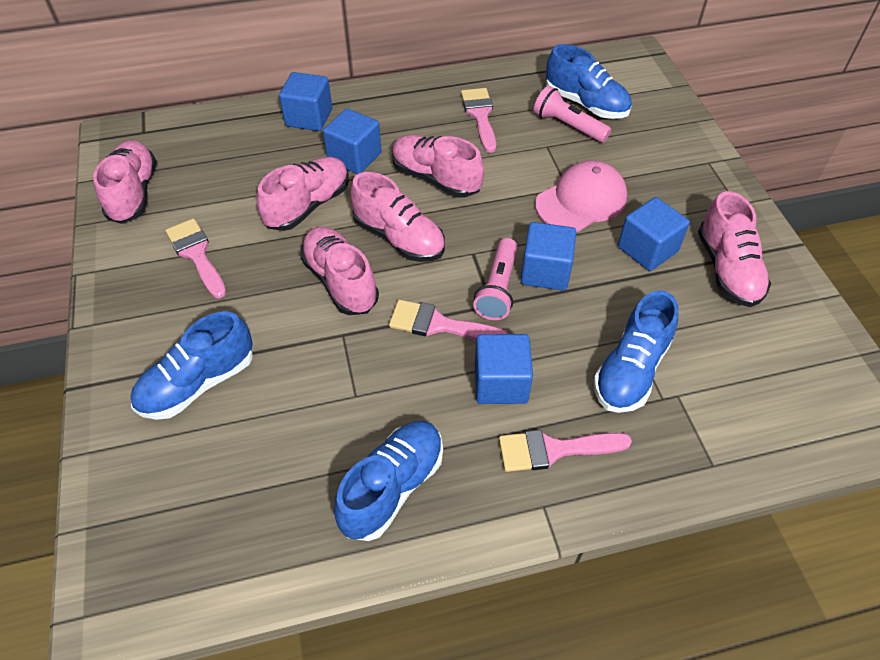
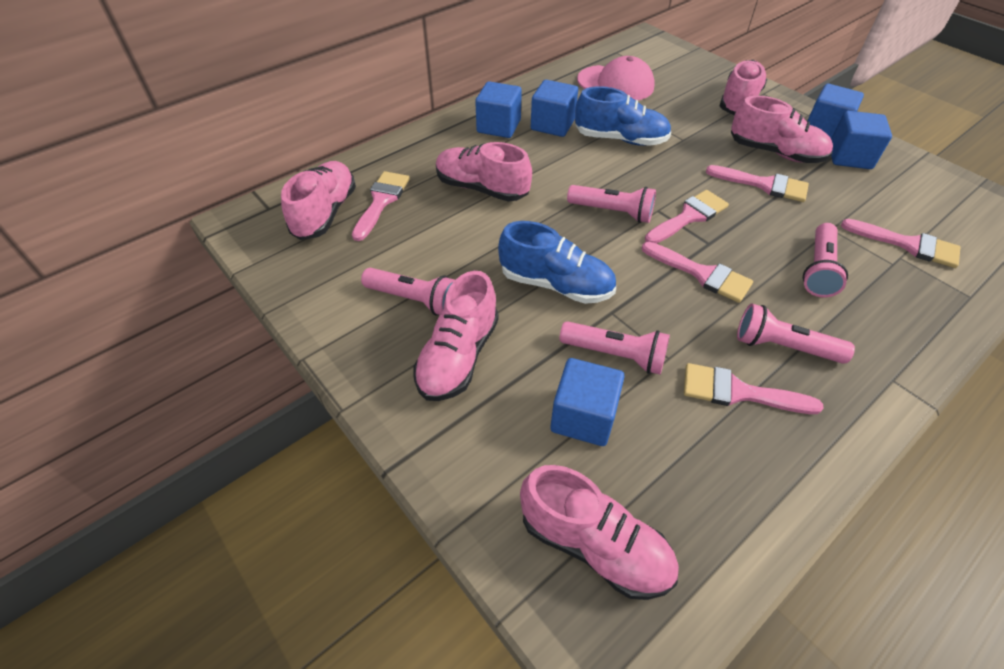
blue shoe: 4 -> 2
pink brush: 4 -> 6
pink flashlight: 2 -> 5

